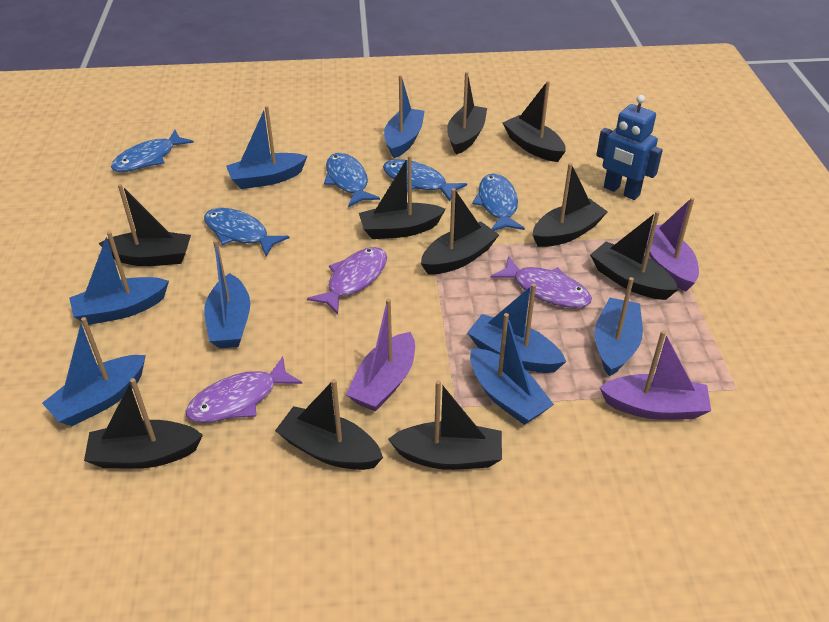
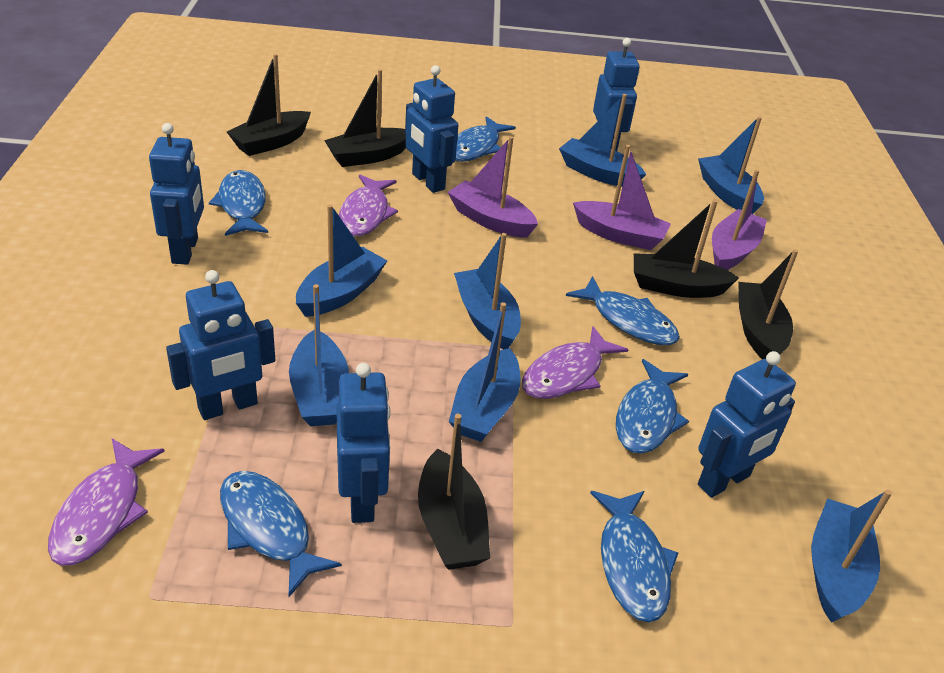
black boat: 10 -> 5
blue boat: 8 -> 7
blue fish: 5 -> 6
blue robot: 1 -> 6

